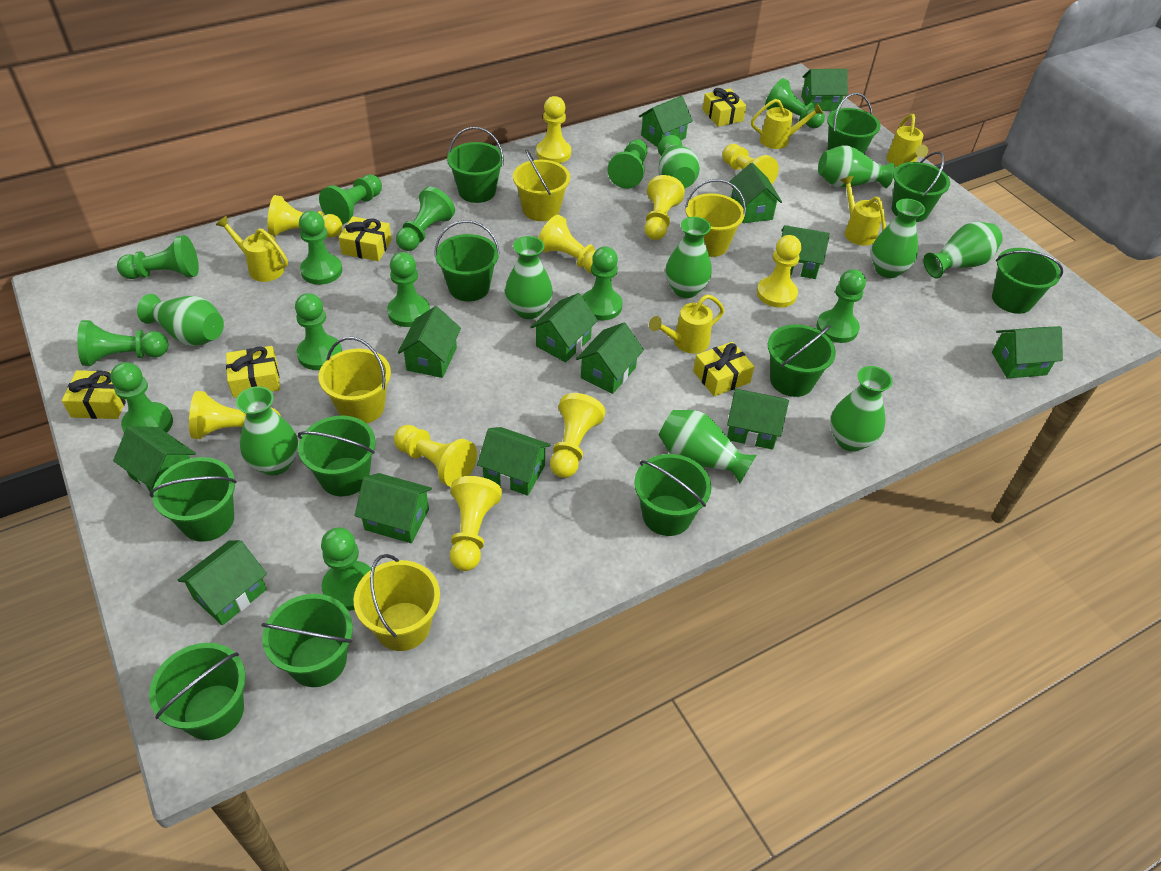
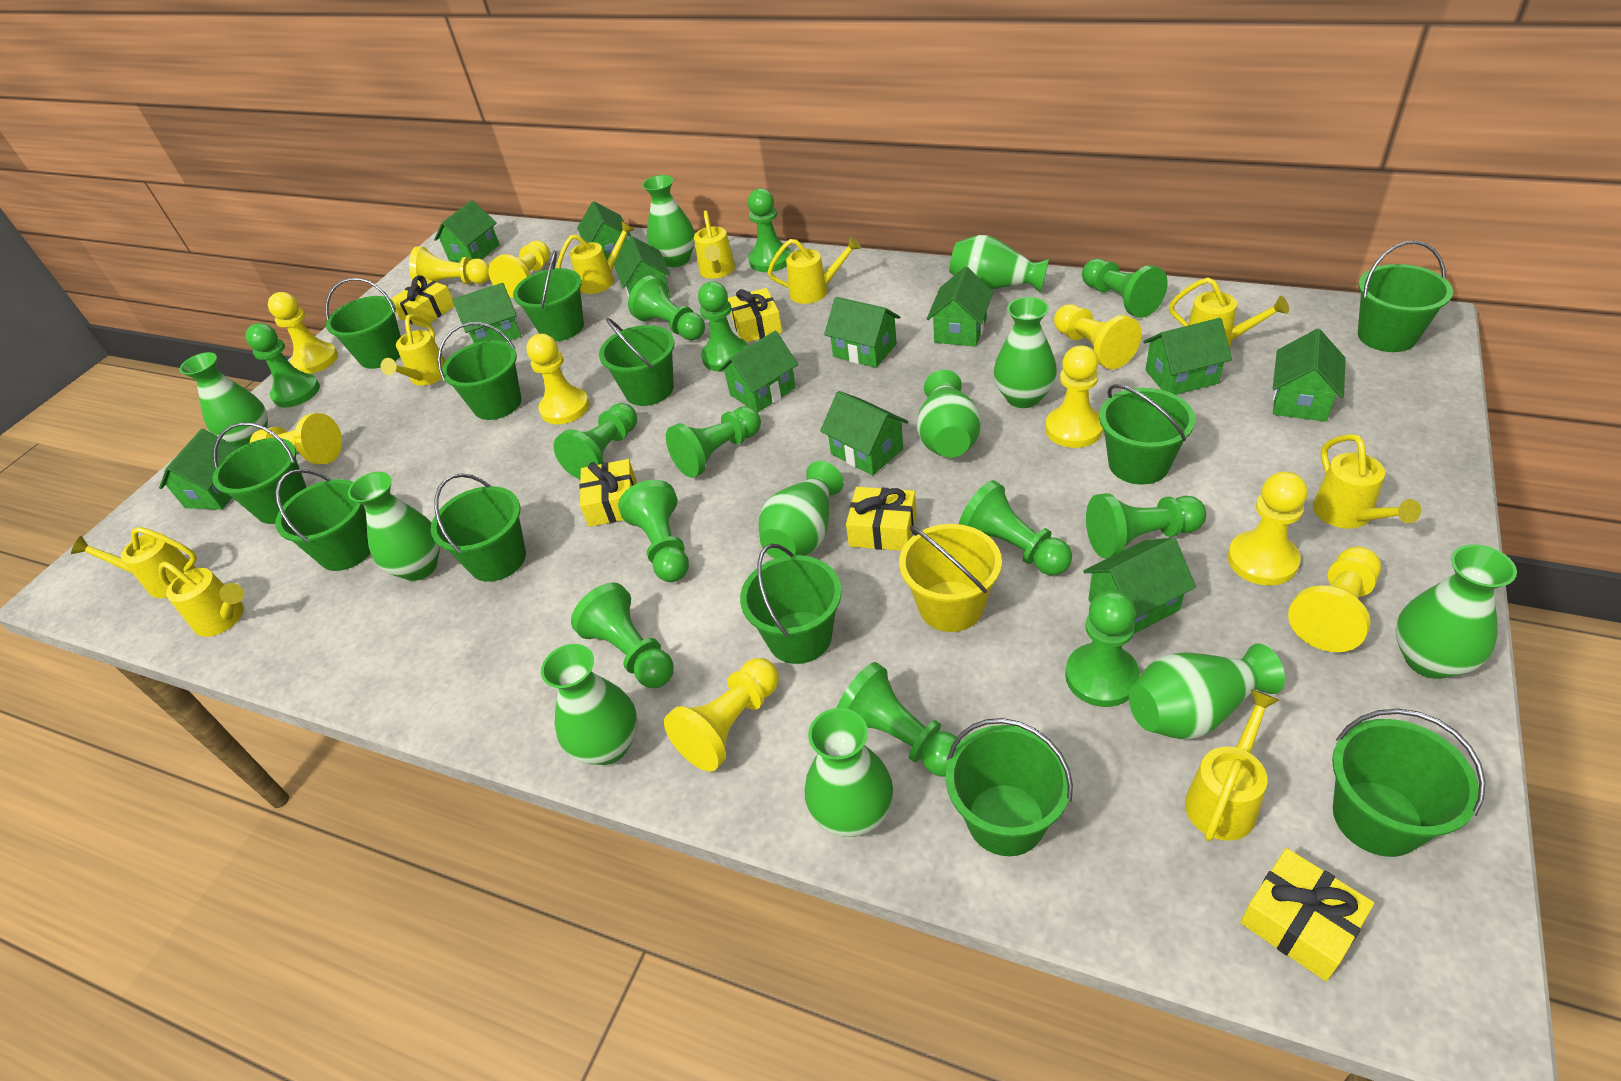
green bucket: 11 -> 12
green house: 13 -> 12
green vase: 10 -> 11
yellow bucket: 4 -> 1
yellow watering can: 5 -> 9

